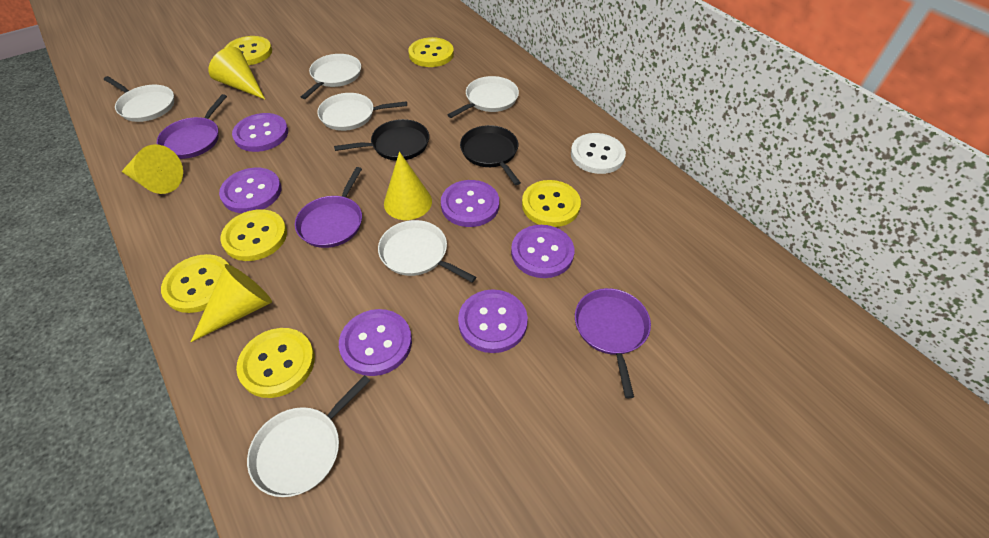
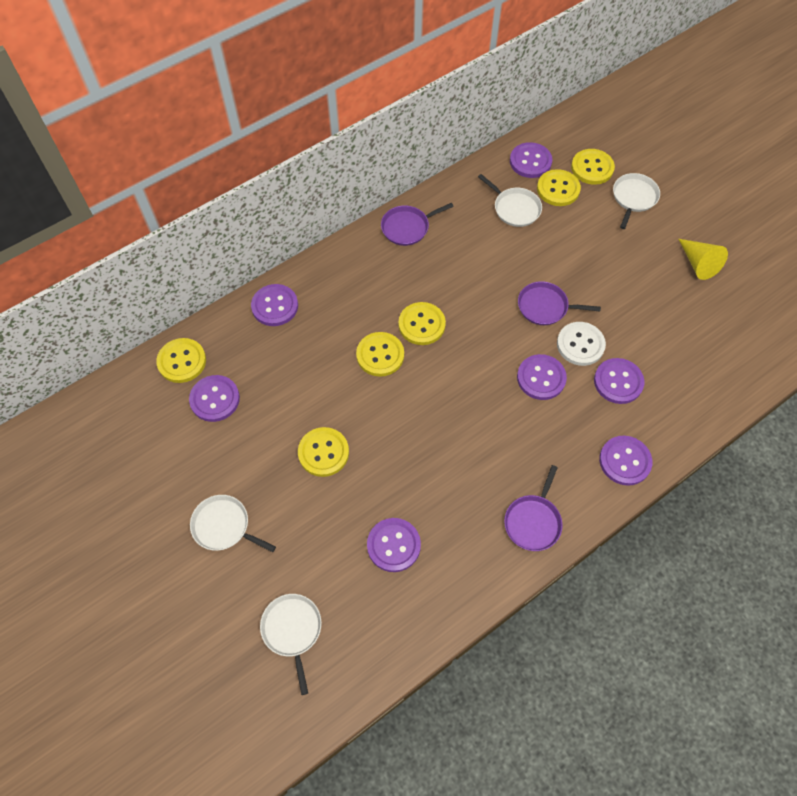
black pan: 2 -> 0
purple button: 6 -> 7
white pan: 6 -> 4
yellow cone: 4 -> 1

